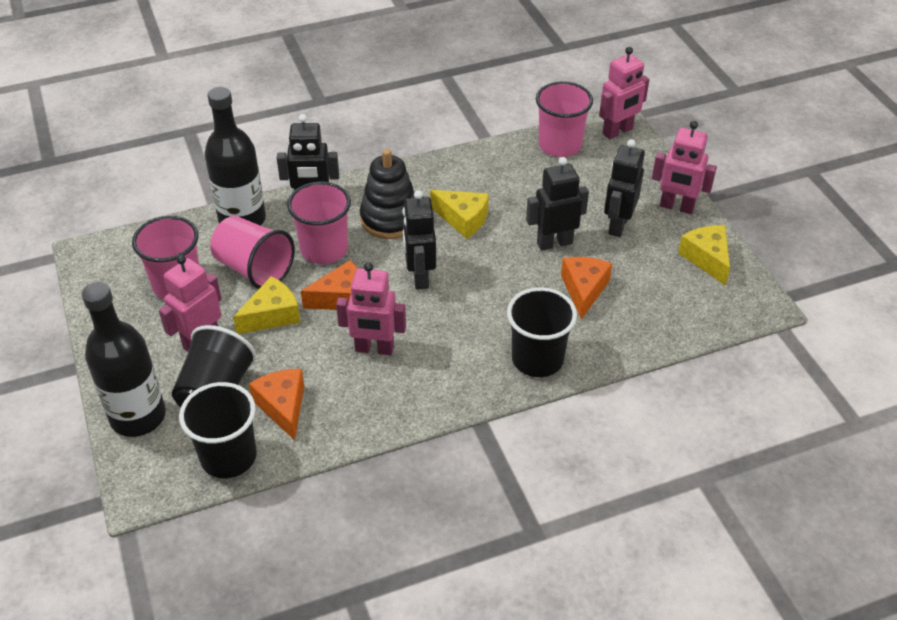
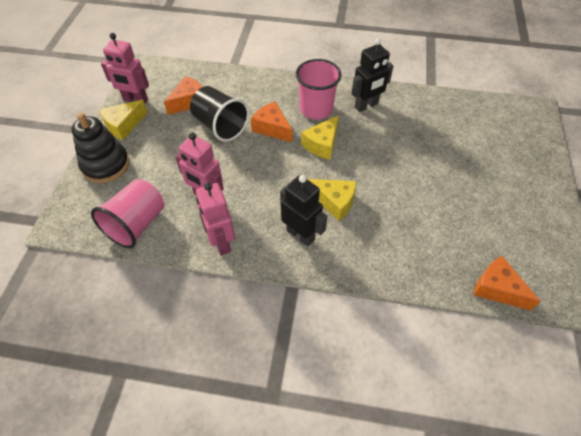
black bottle: 2 -> 0
black cup: 3 -> 1
black robot: 4 -> 2
pink cup: 4 -> 2
pink robot: 4 -> 3

